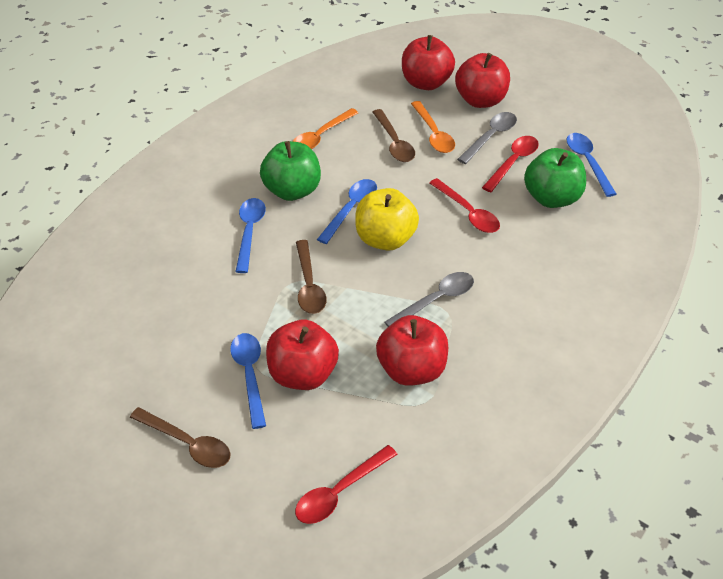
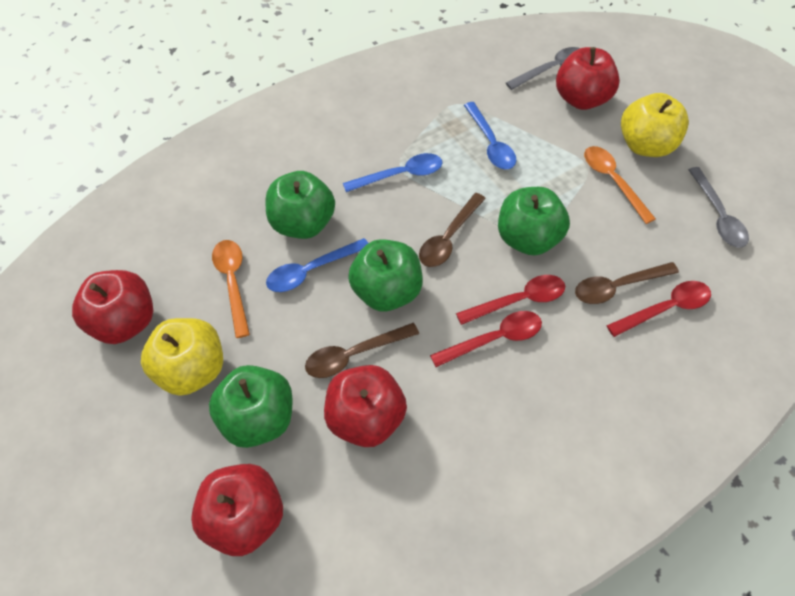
blue spoon: 4 -> 3
green apple: 2 -> 4
yellow apple: 1 -> 2

